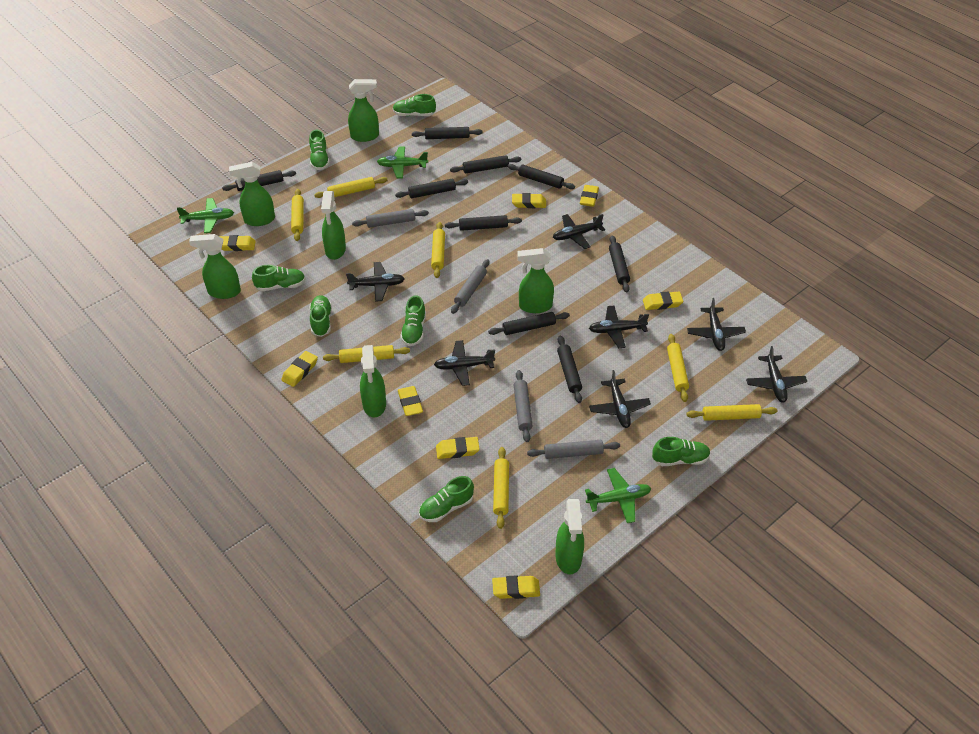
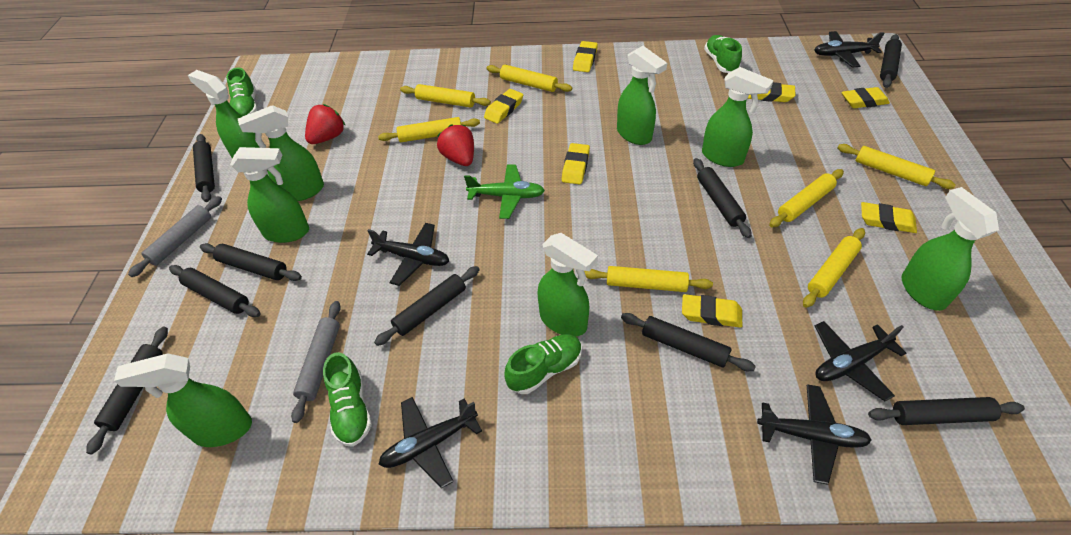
black plane: 7 -> 5
green plane: 3 -> 1
green shoe: 7 -> 4
green spray bottle: 7 -> 8
grey rolling pin: 4 -> 2
red strawberry: 0 -> 2
yellow eraser: 8 -> 7

